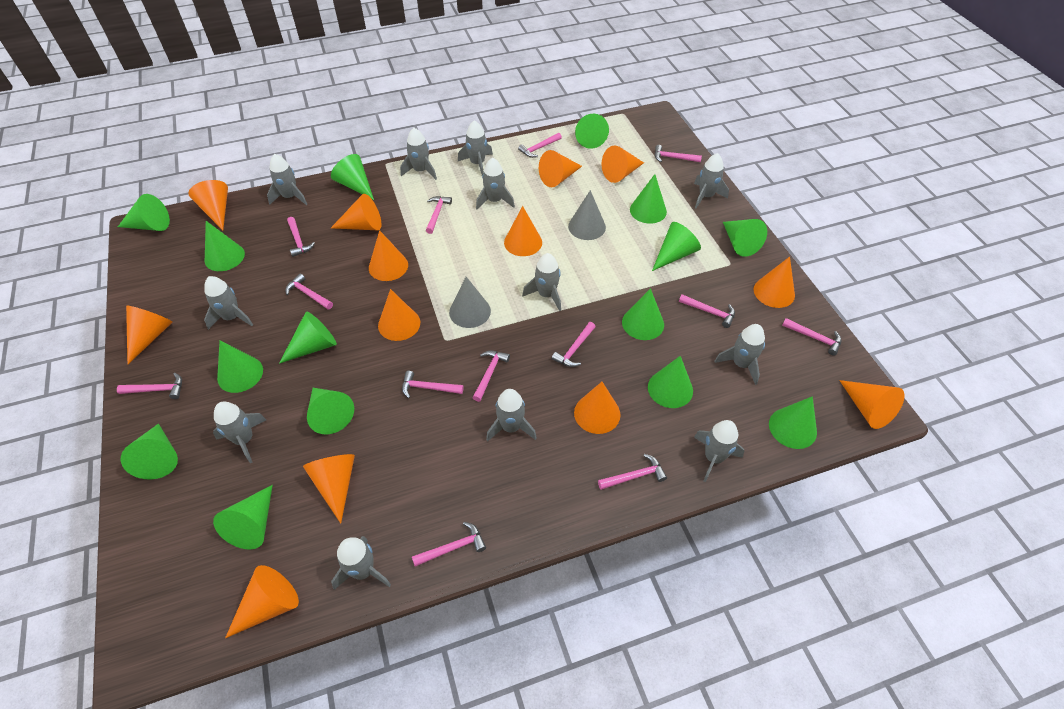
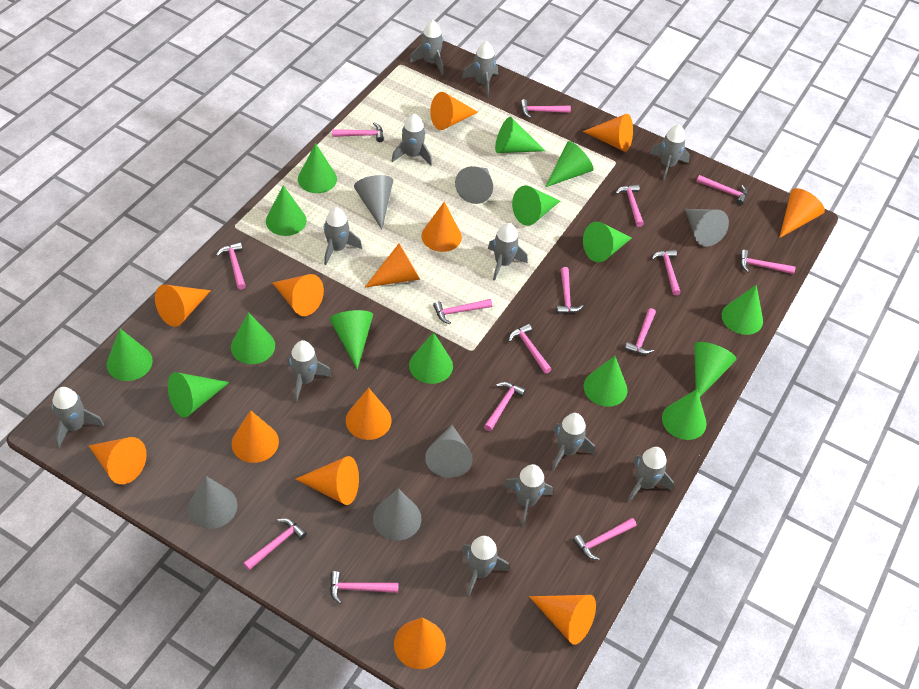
grey cone: 2 -> 6
pink hammer: 13 -> 15

